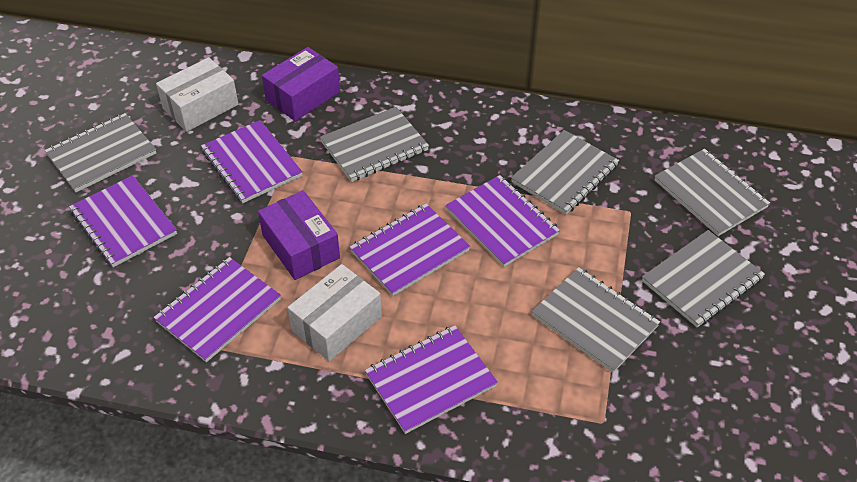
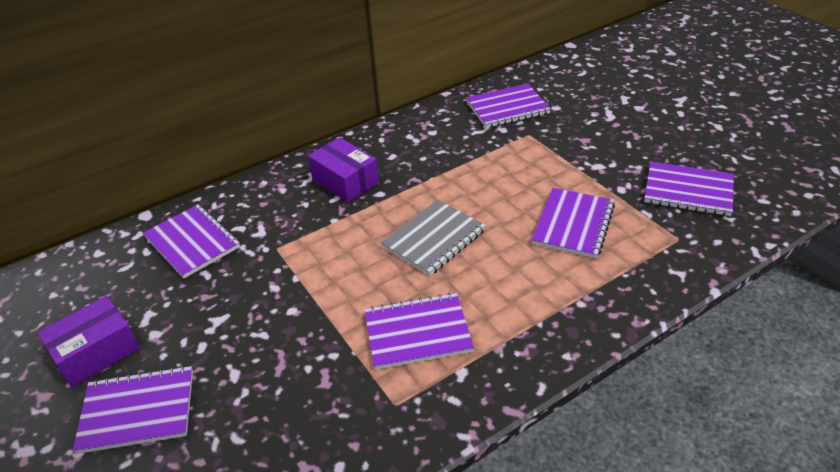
grey notebook: 6 -> 1
white box: 2 -> 0

